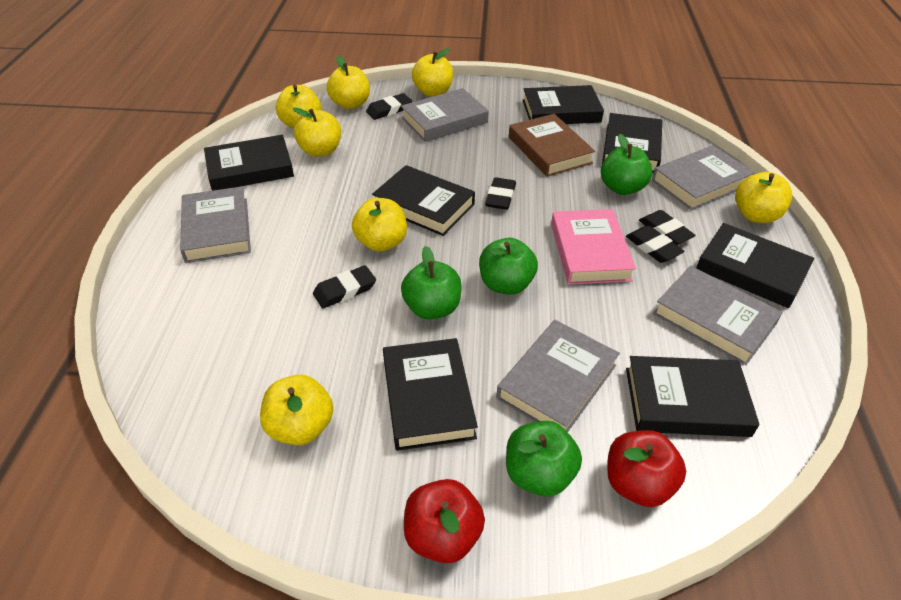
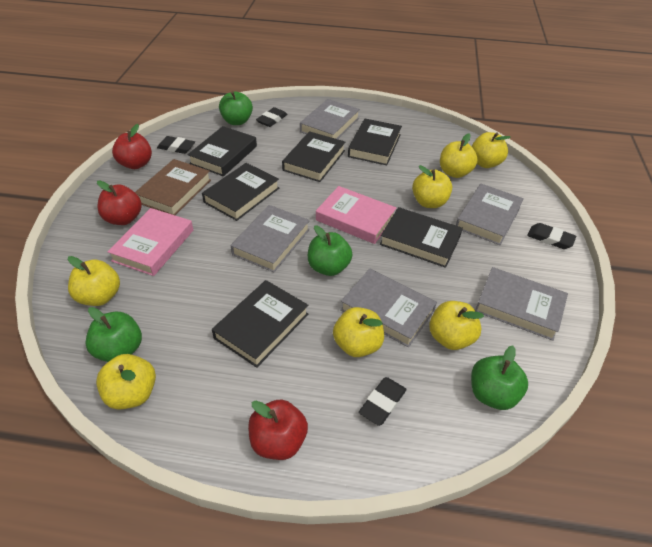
black book: 7 -> 6
black eraser: 5 -> 4
pink book: 1 -> 2
red apple: 2 -> 3

